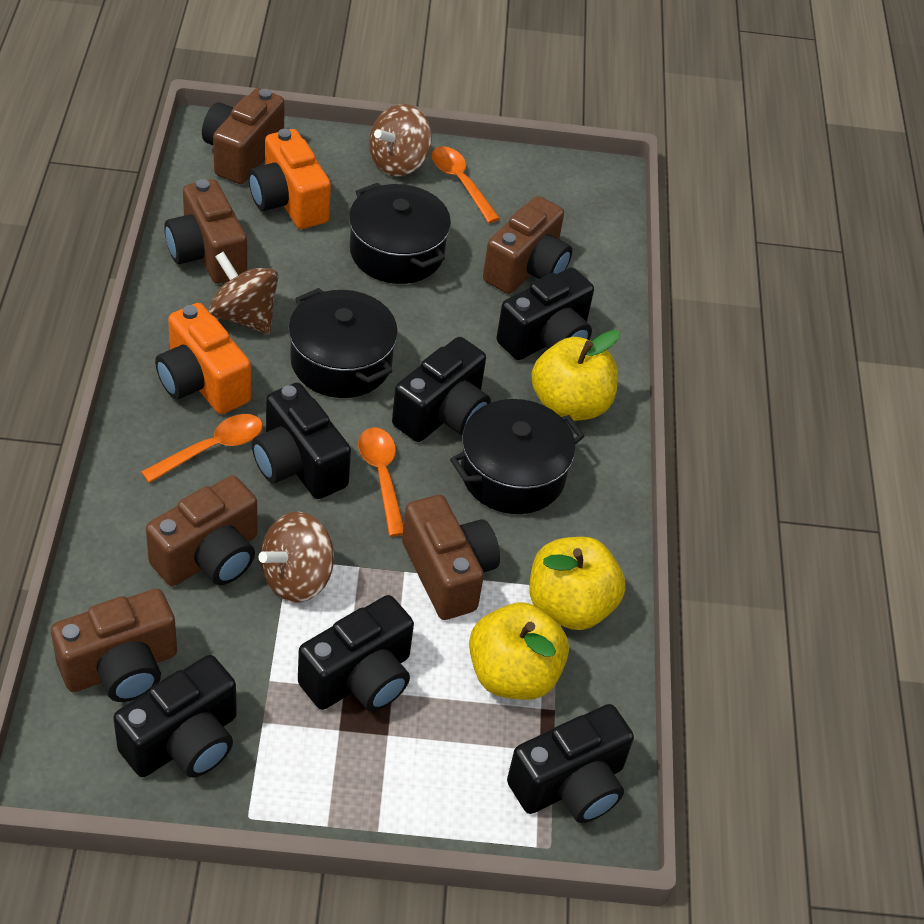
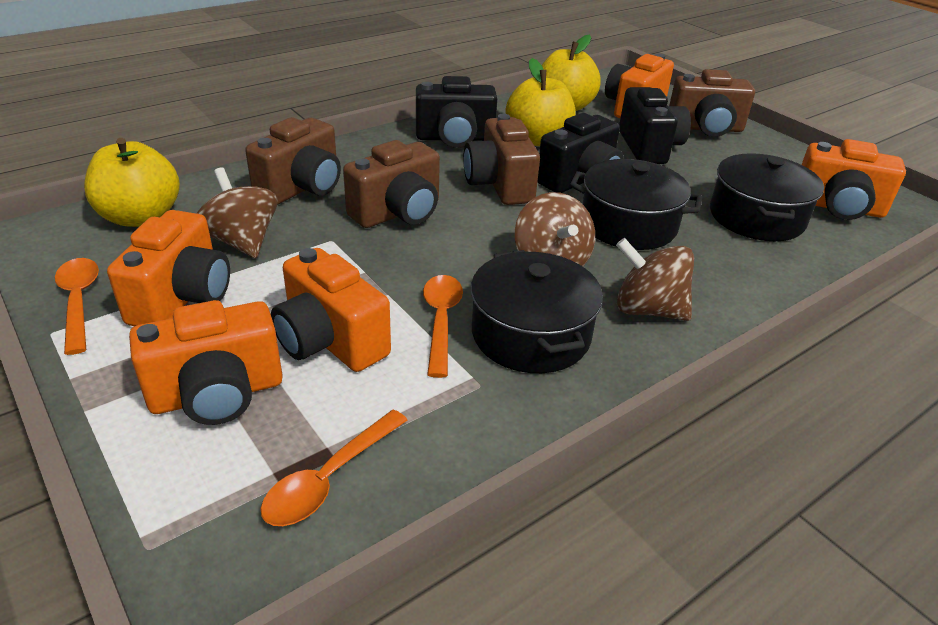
black camera: 6 -> 3
brown camera: 6 -> 4
orange camera: 2 -> 5

